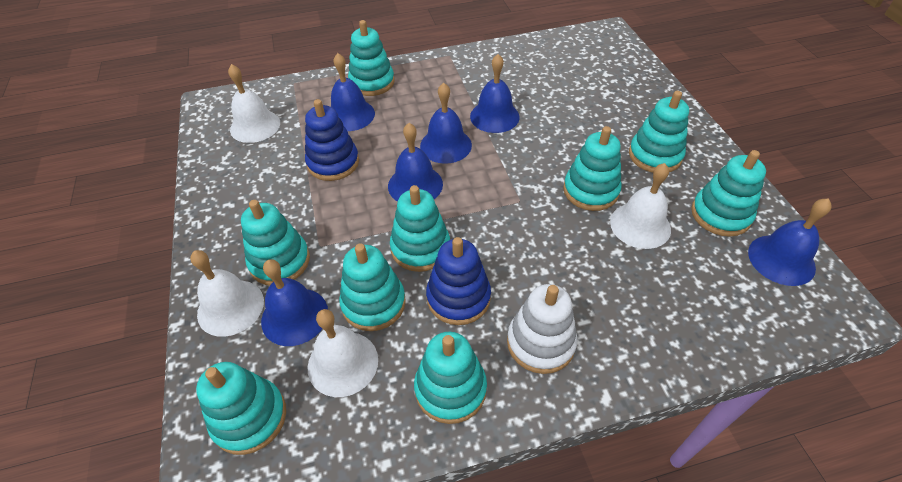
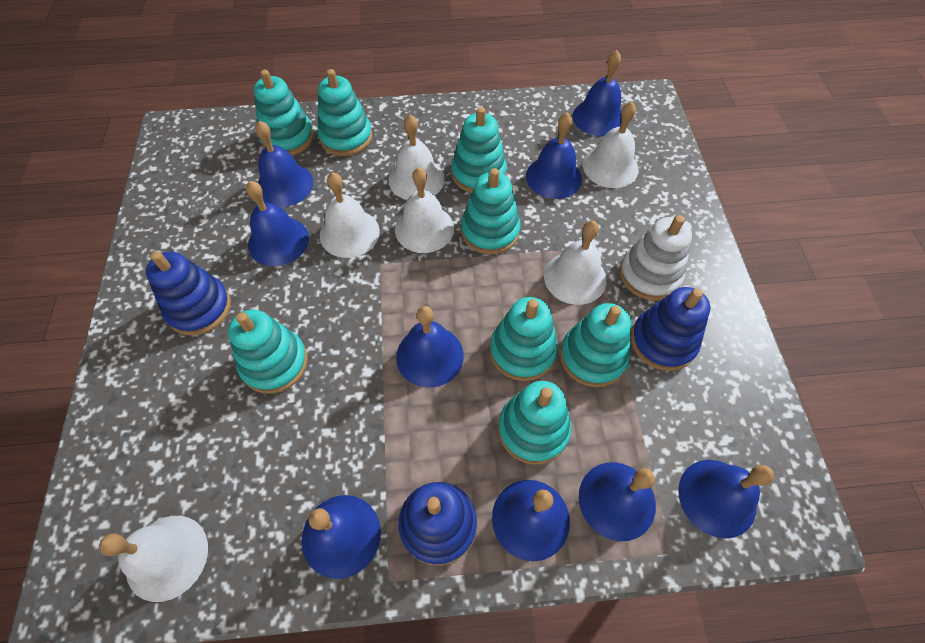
blue bell: 6 -> 9
blue stacking toy: 2 -> 3
turquoise stacking toy: 9 -> 8
white bell: 4 -> 6

